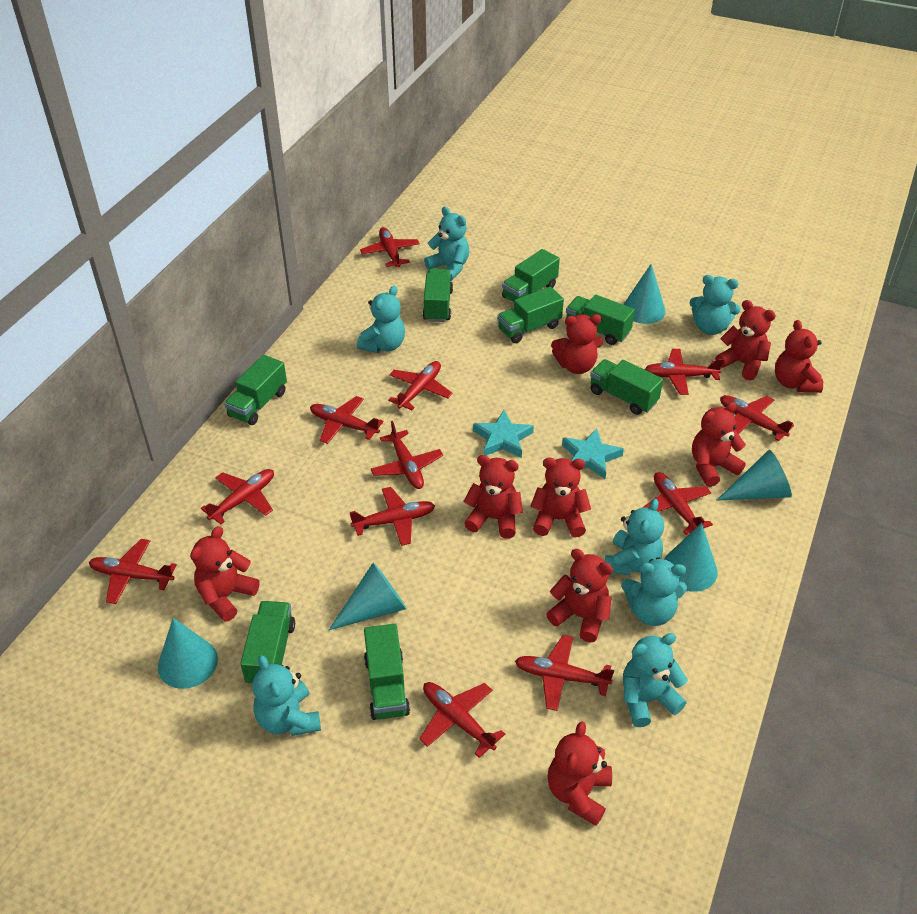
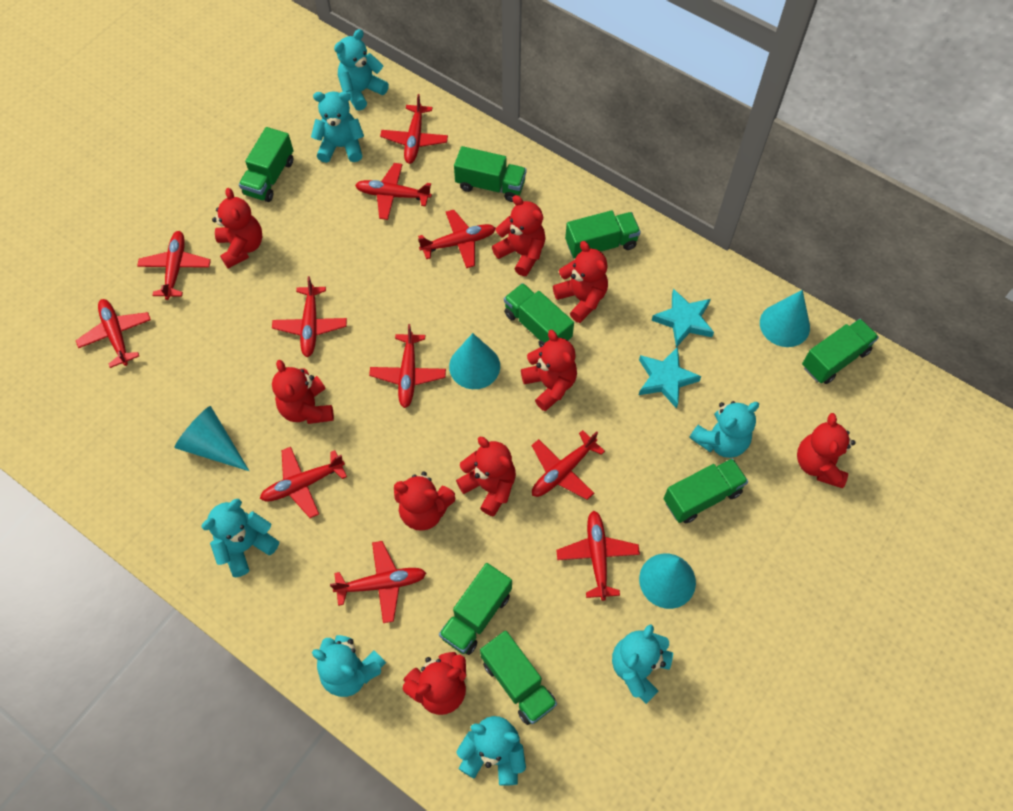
red plane: 12 -> 11
turquoise cone: 5 -> 4

